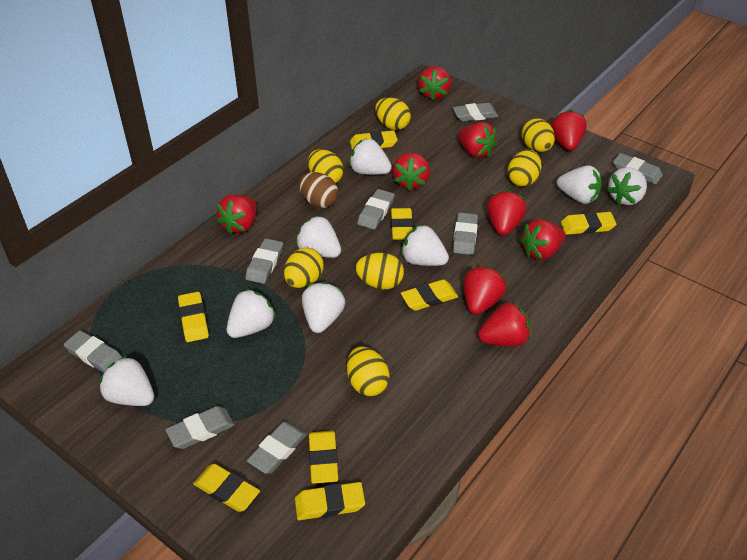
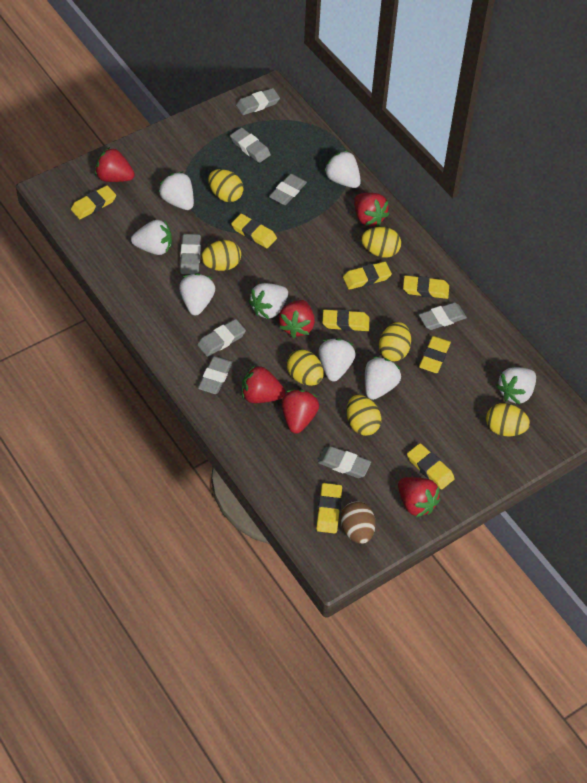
red strawberry: 9 -> 6

